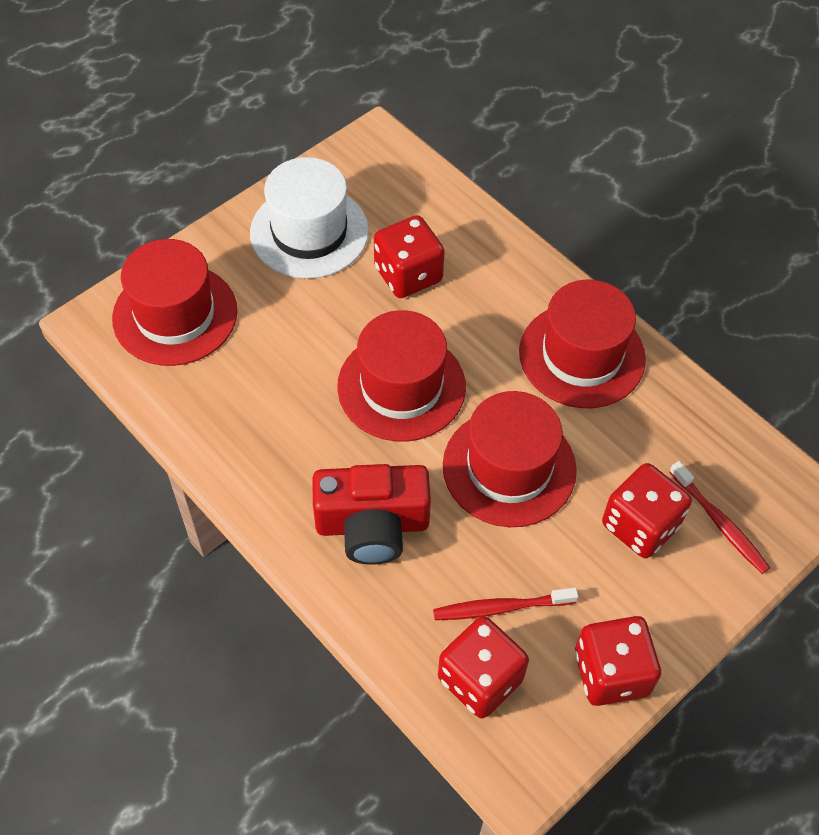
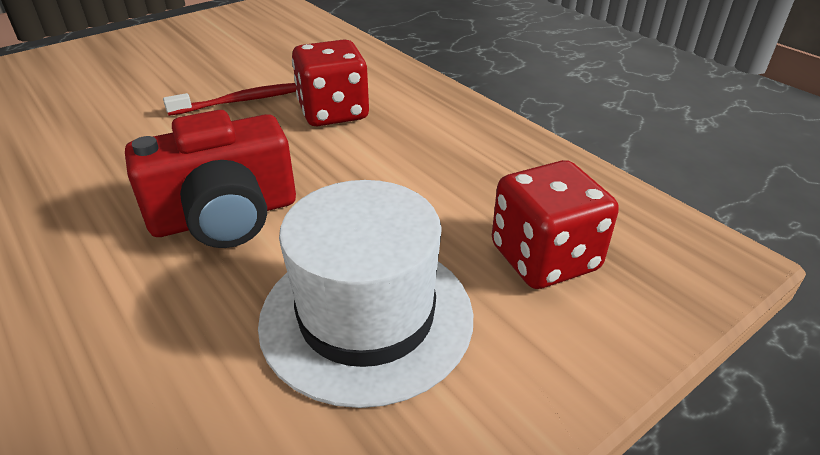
red dice: 4 -> 2
red hat: 4 -> 0
red toothbrush: 2 -> 1

